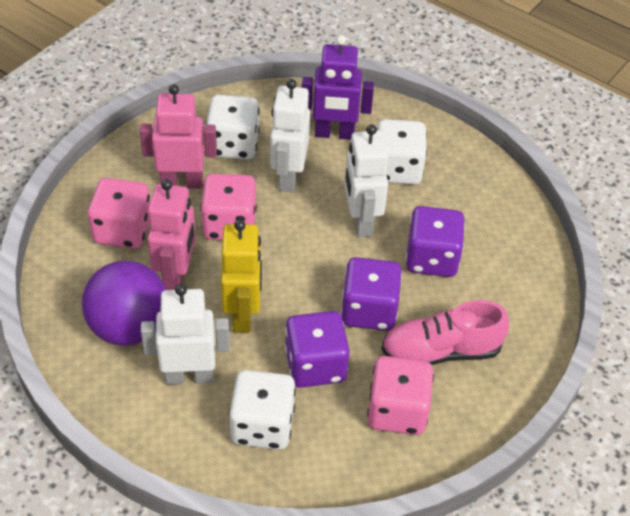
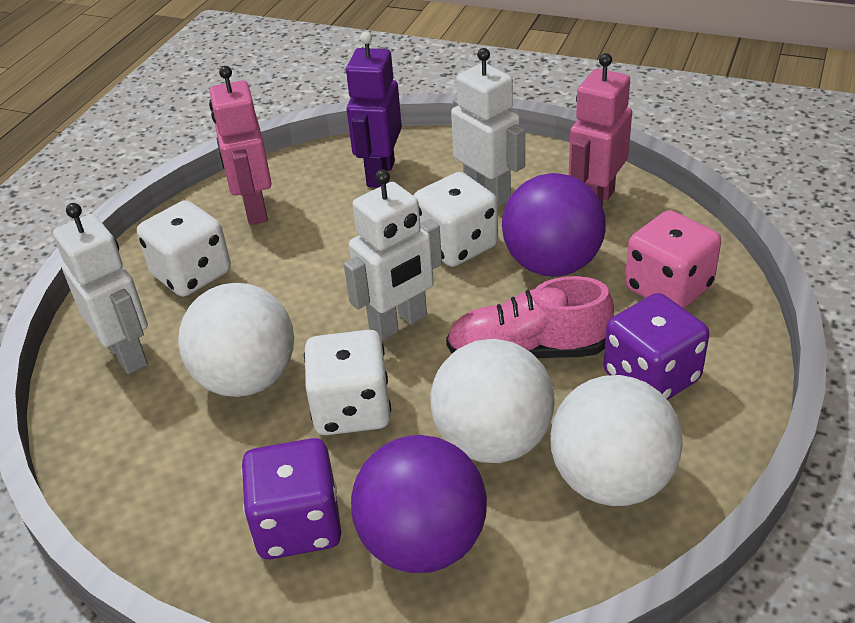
pink dice: 3 -> 1
purple ball: 1 -> 2
purple dice: 3 -> 2
white ball: 0 -> 3
yellow robot: 1 -> 0

